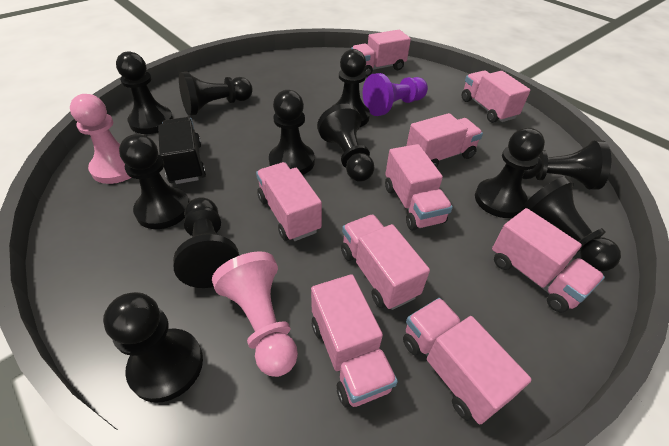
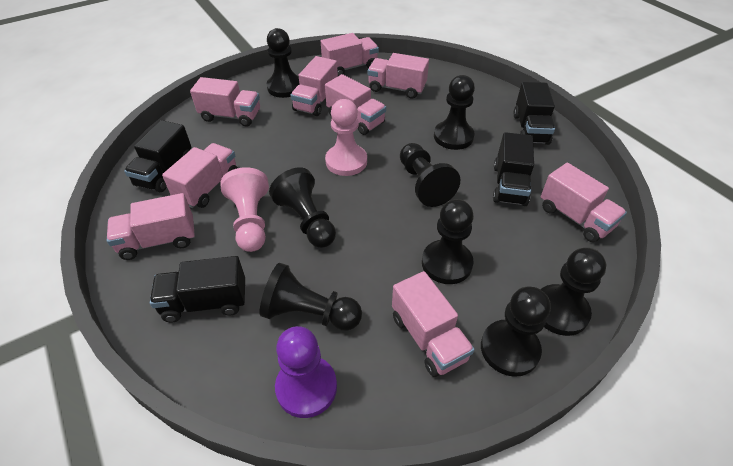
black pawn: 11 -> 8
black truck: 1 -> 4

